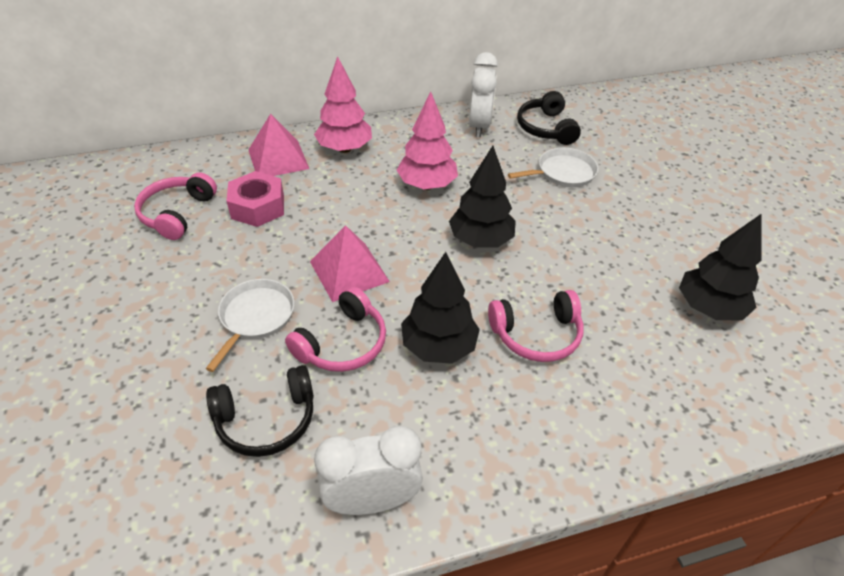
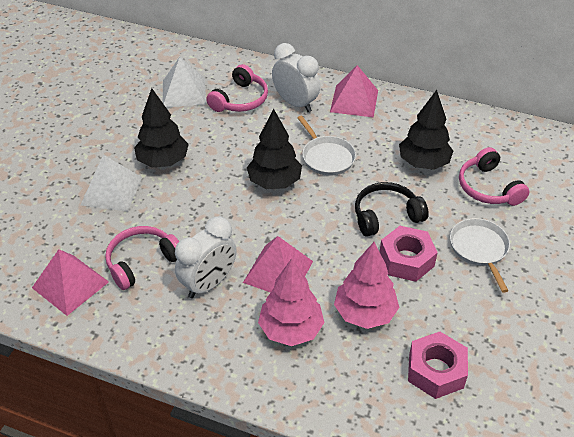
black headphones: 2 -> 1
pink nut: 1 -> 2
pink pyramid: 2 -> 3
white pyramid: 0 -> 2

